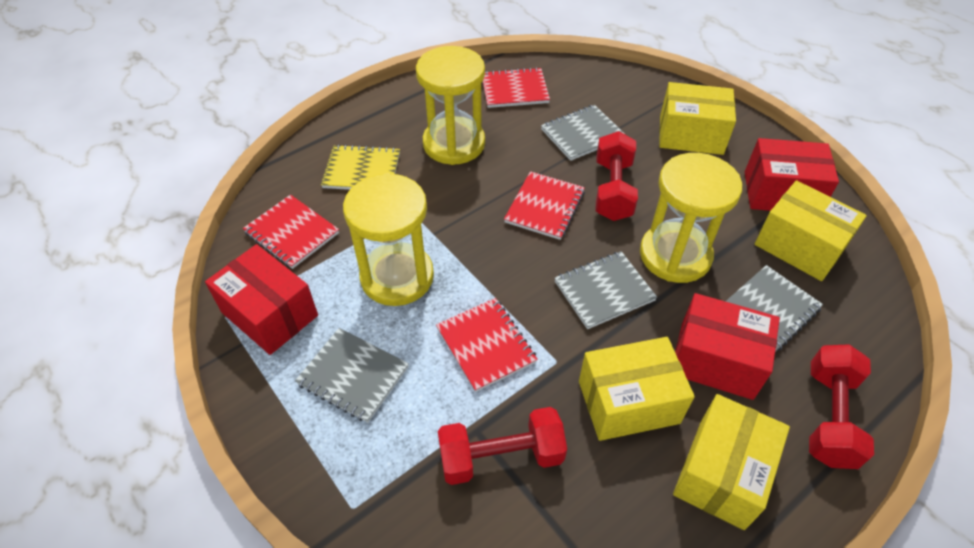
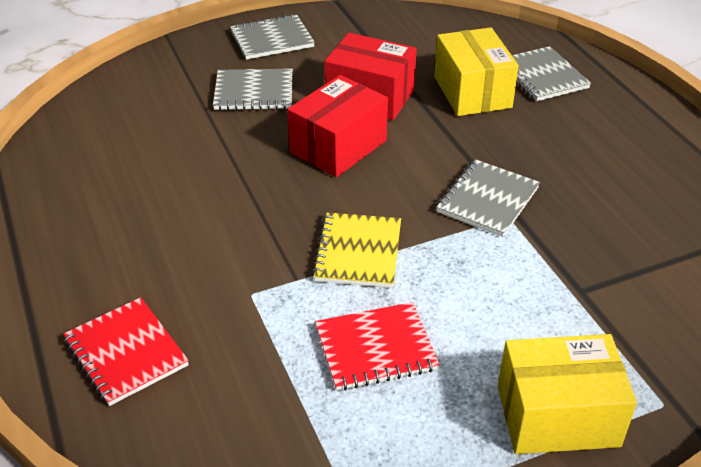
red box: 3 -> 2
red dumbbell: 3 -> 0
red notebook: 4 -> 2
yellow box: 4 -> 2
yellow hourglass: 3 -> 0

